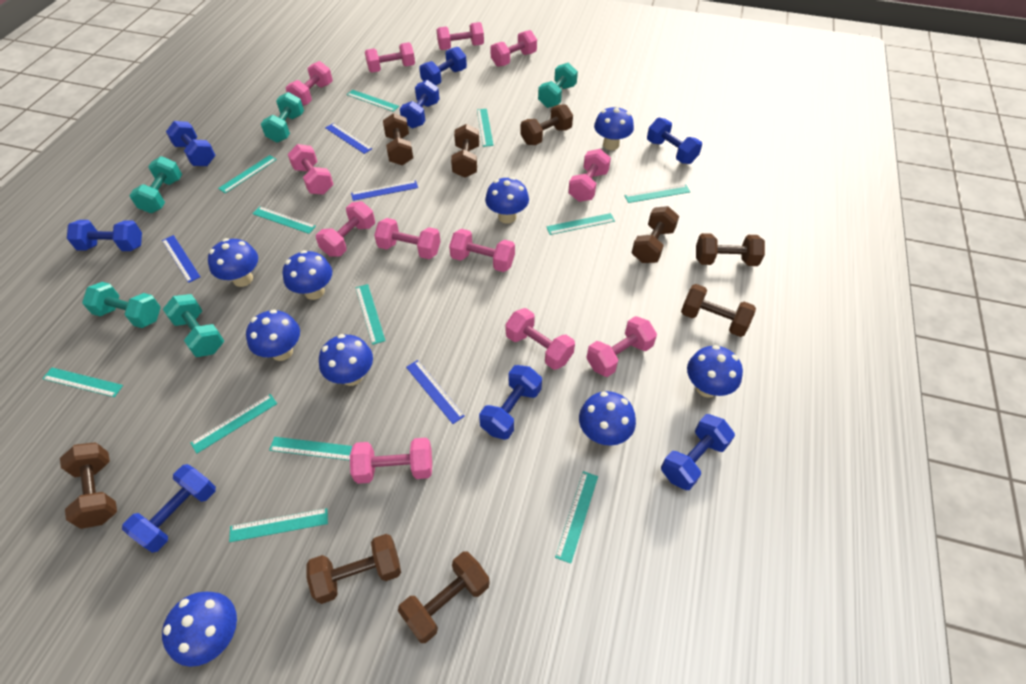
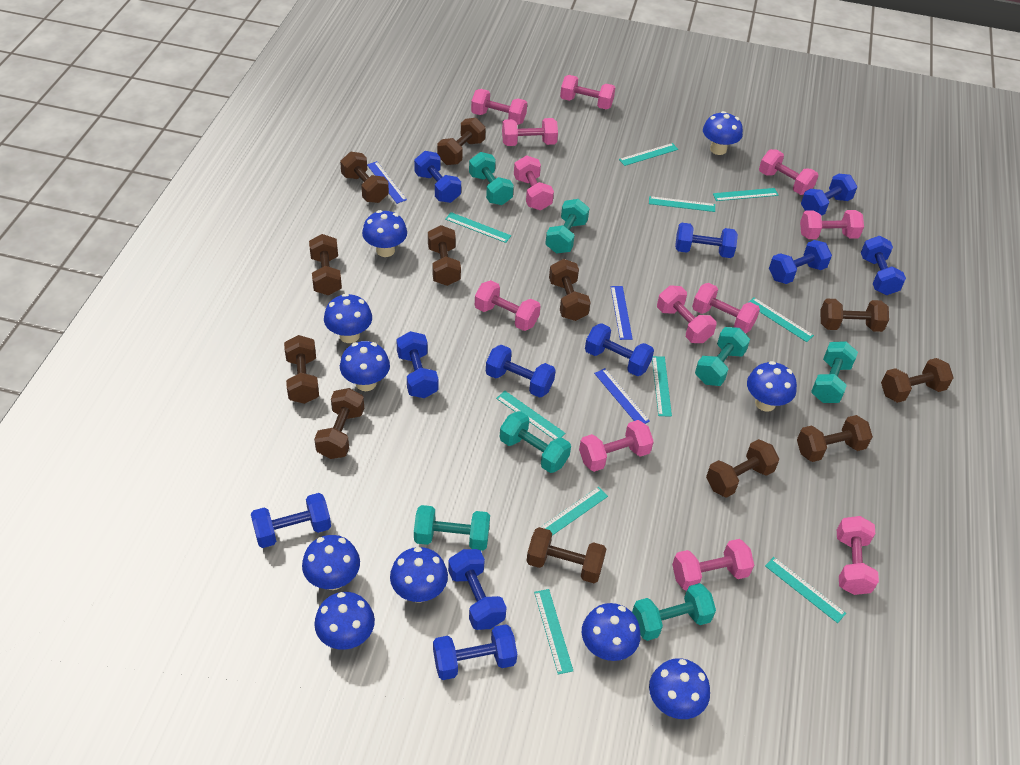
blue dumbbell: 8 -> 11
blue mushroom: 9 -> 10
blue ruler: 4 -> 3
brown dumbbell: 9 -> 12
turquoise dumbbell: 5 -> 7
turquoise ruler: 12 -> 10

